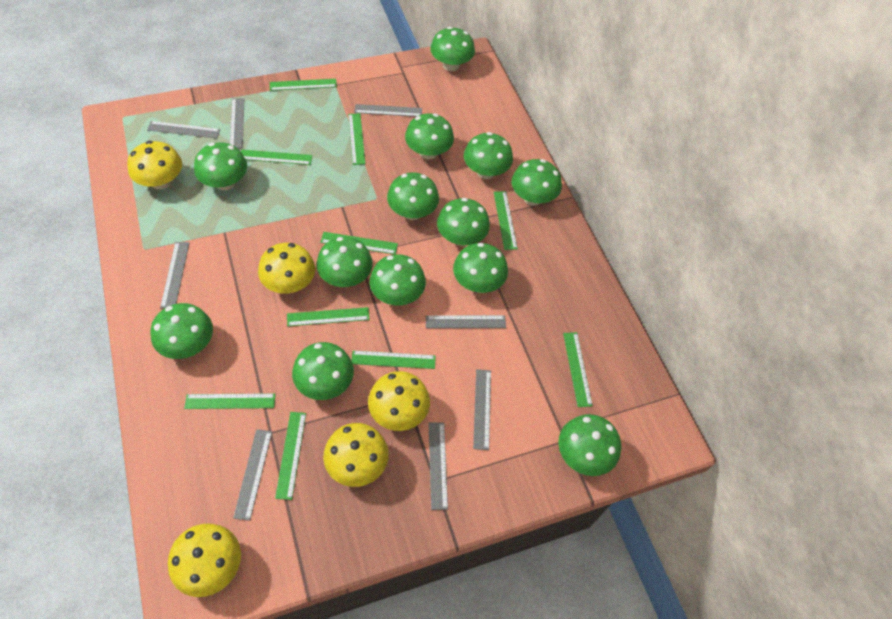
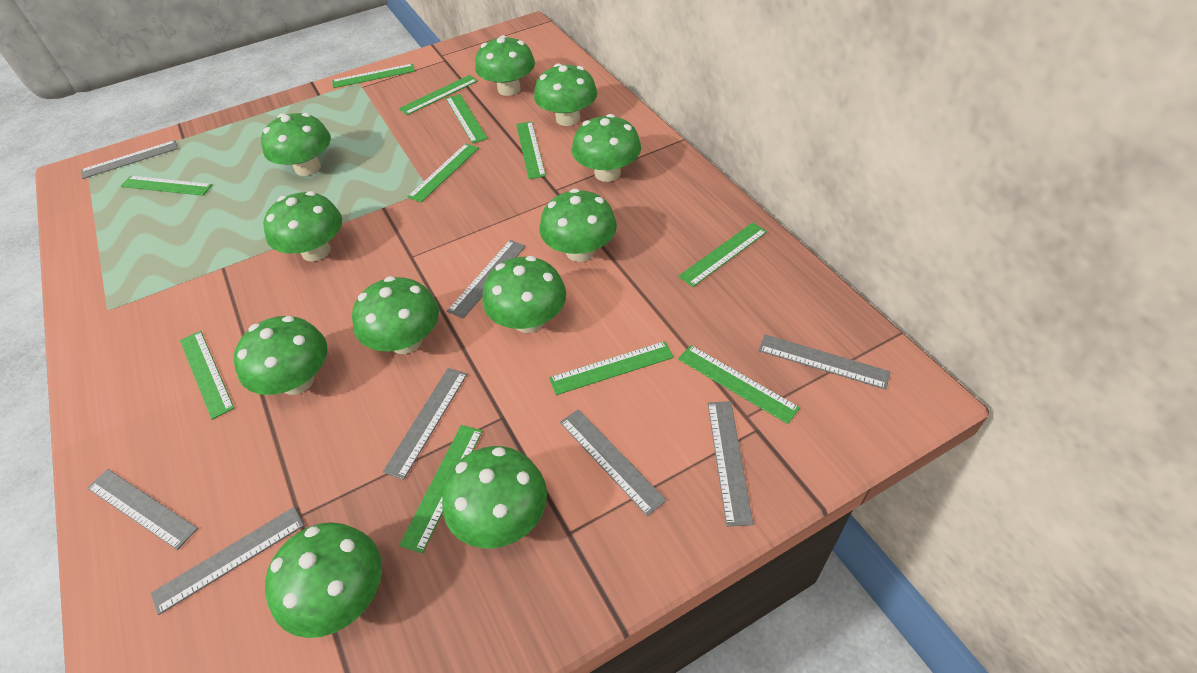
green mushroom: 13 -> 11
green ruler: 10 -> 11
yellow mushroom: 5 -> 0

